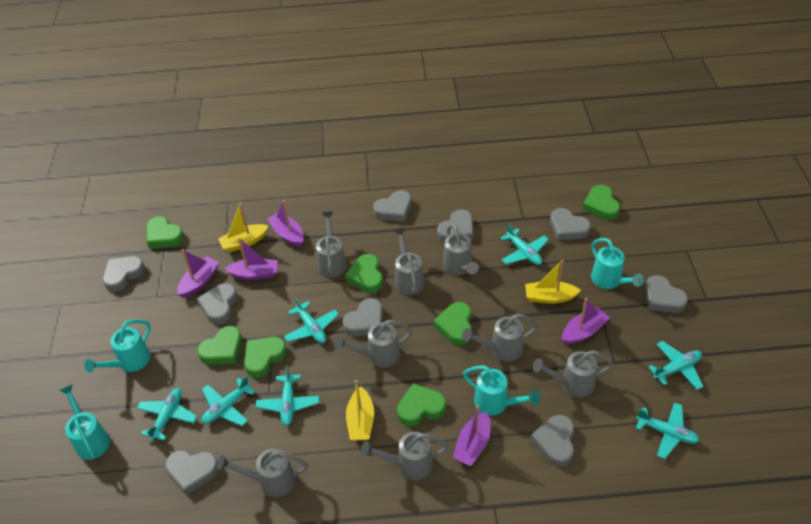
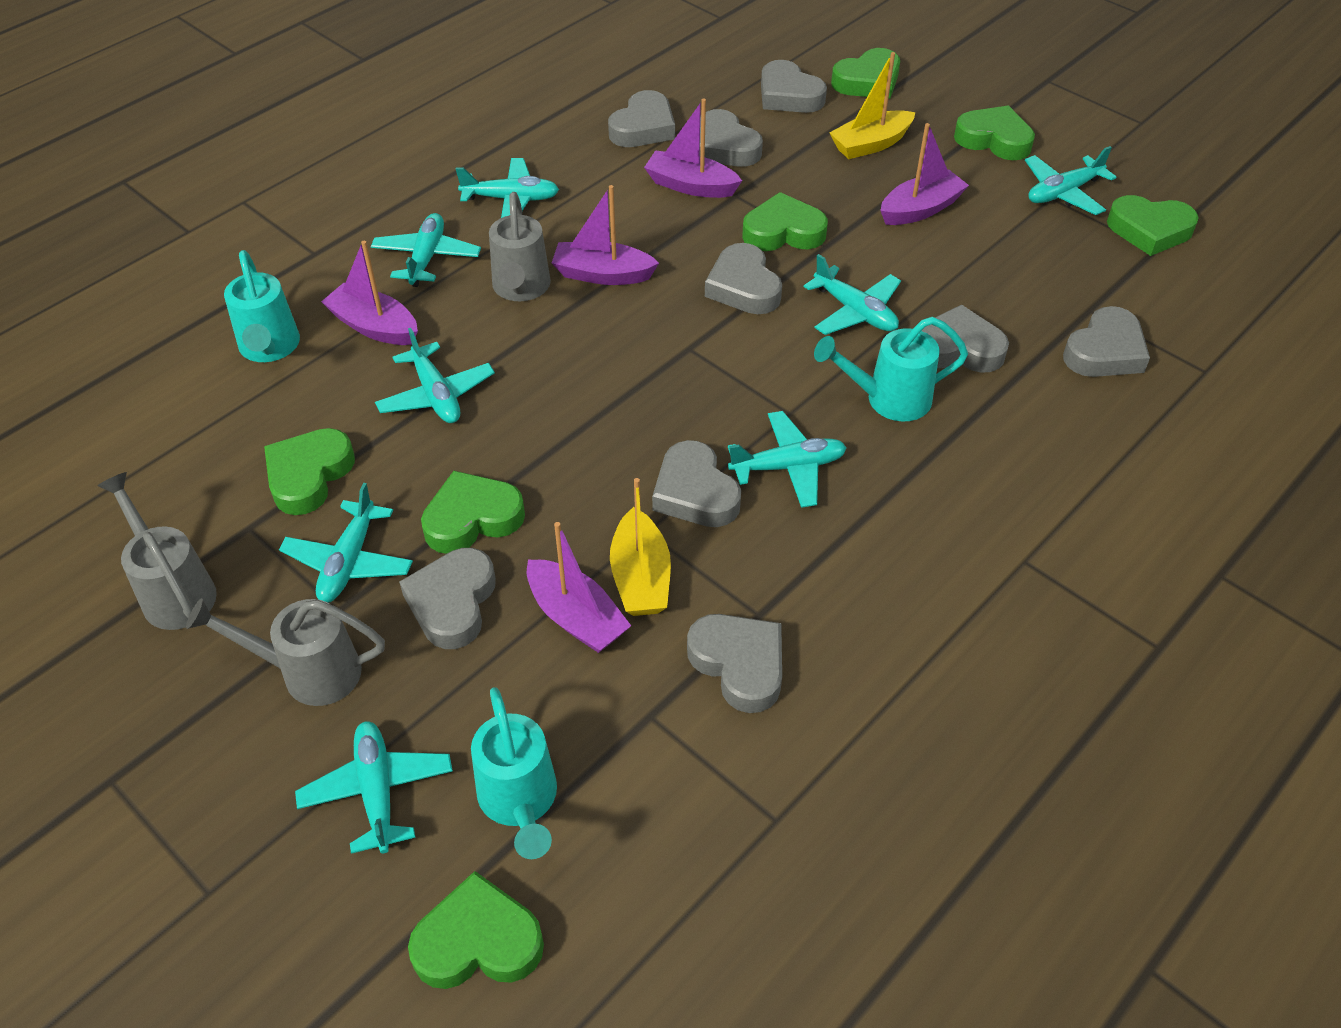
grey watering can: 8 -> 3
turquoise plane: 7 -> 8
turquoise watering can: 4 -> 3
yellow boat: 3 -> 2

